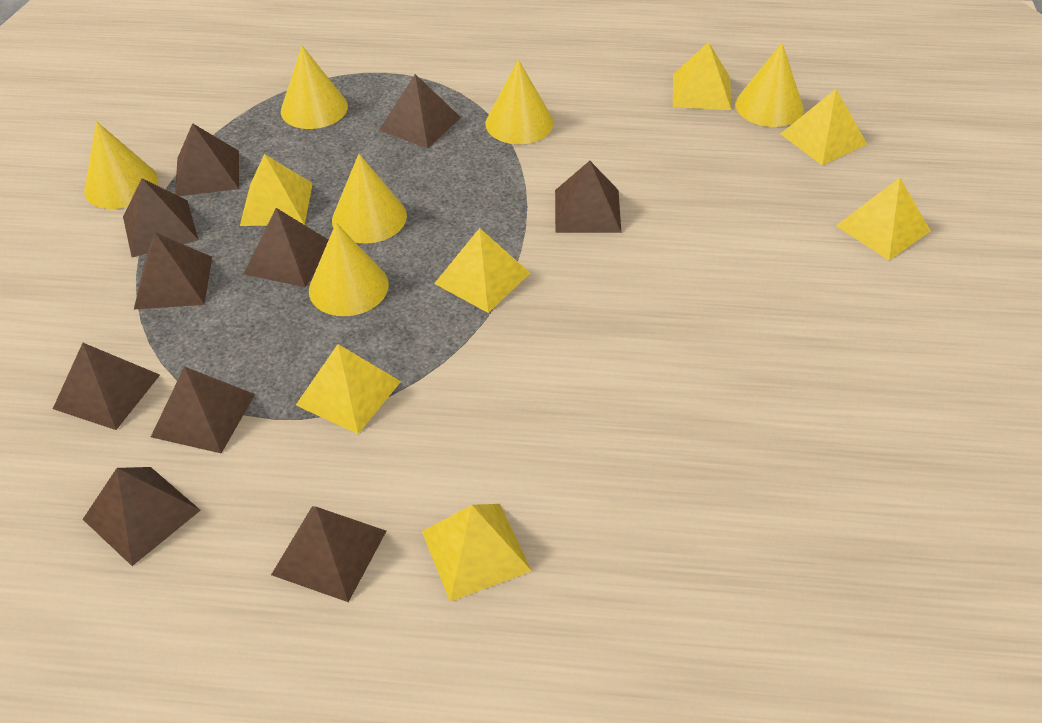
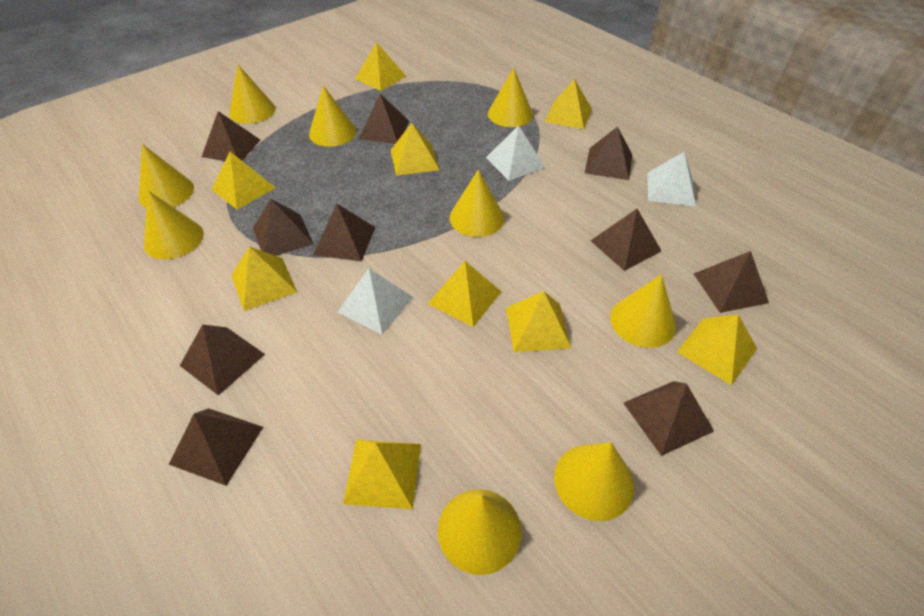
white pyramid: 0 -> 3
yellow cone: 6 -> 9
yellow pyramid: 7 -> 9

